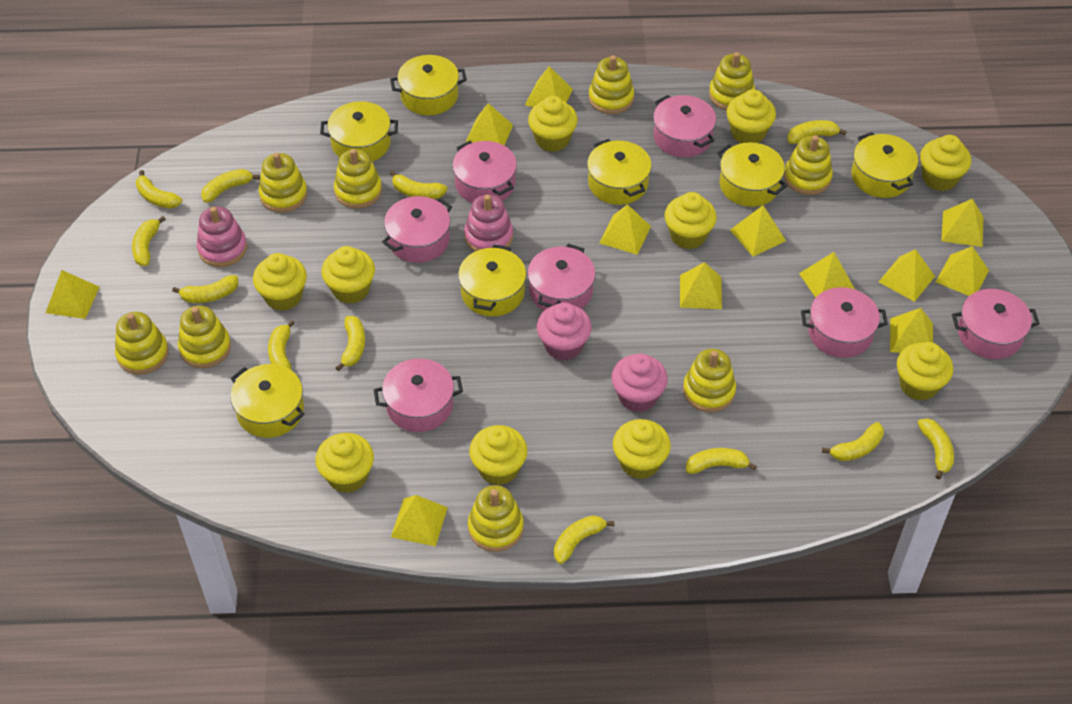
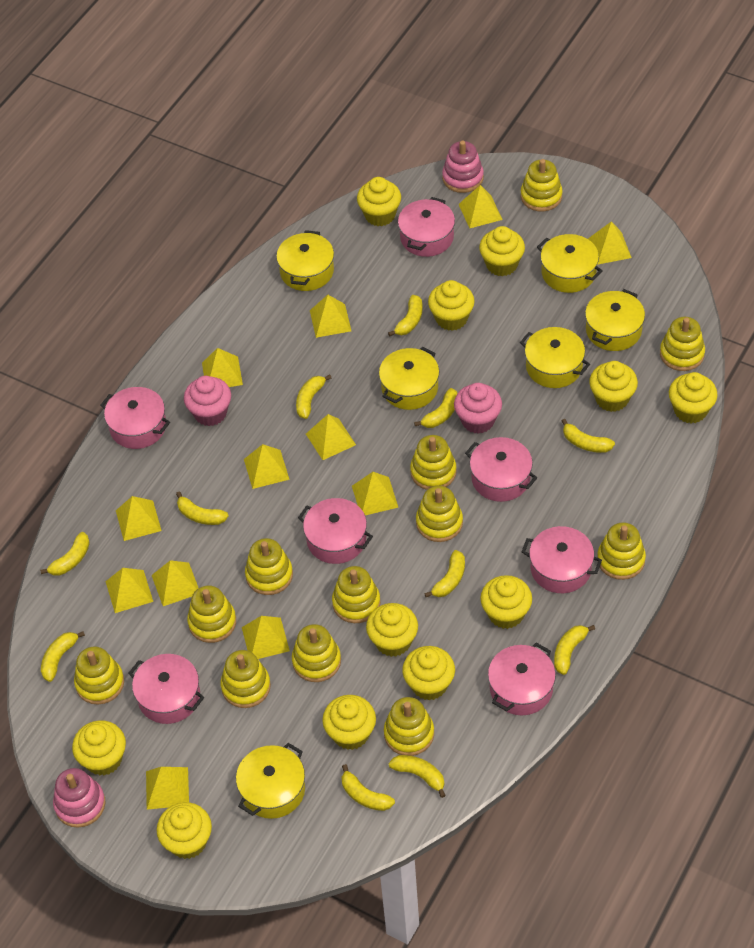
yellow banana: 12 -> 11
yellow cupcake: 10 -> 11
yellow pot: 7 -> 6
yellow stacking toy: 9 -> 12

